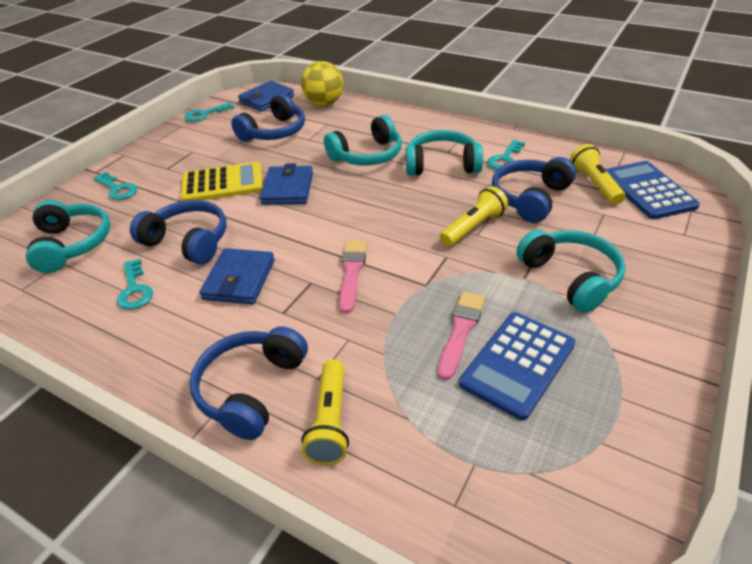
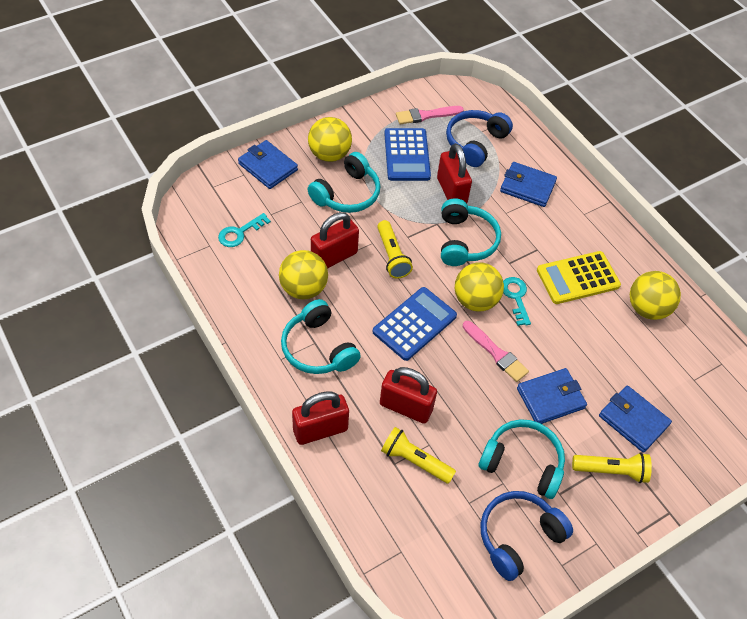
blue headphones: 4 -> 2
blue wallet: 3 -> 4
red padlock: 0 -> 4
turquoise key: 4 -> 2
yellow ball: 1 -> 4

